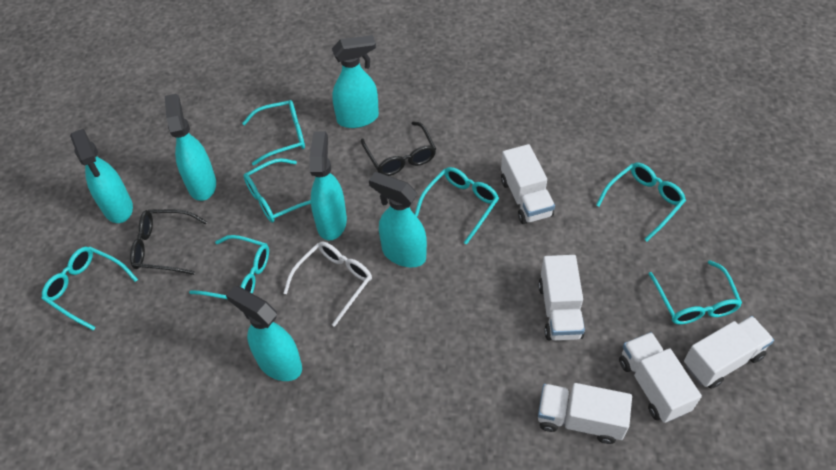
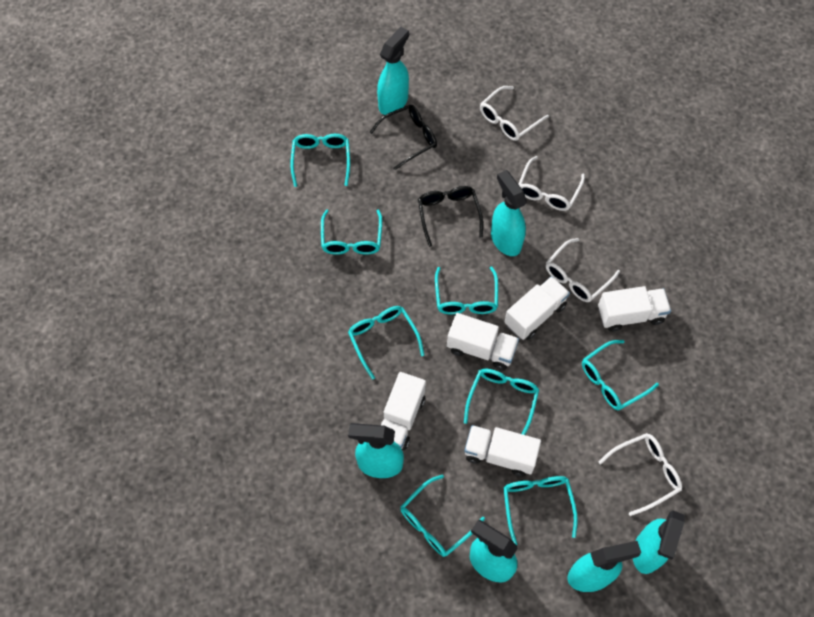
turquoise glasses: 7 -> 8
white glasses: 1 -> 4

